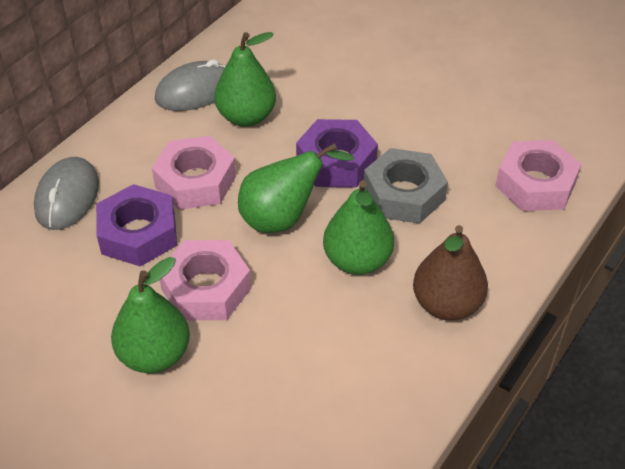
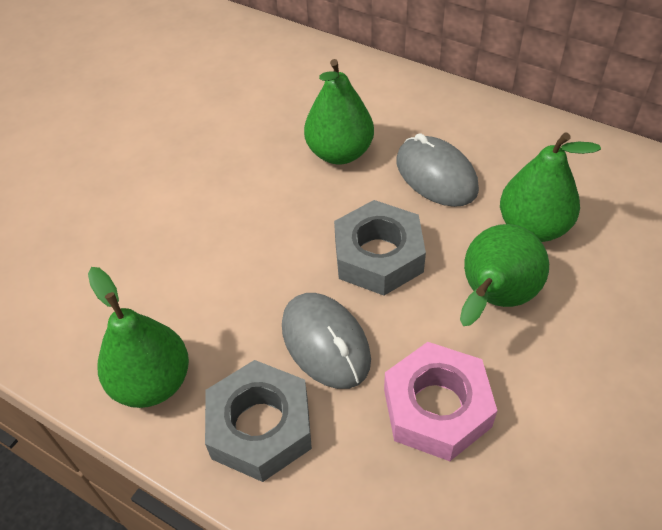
brown pear: 1 -> 0
grey nut: 1 -> 2
pink nut: 3 -> 1
purple nut: 2 -> 0

